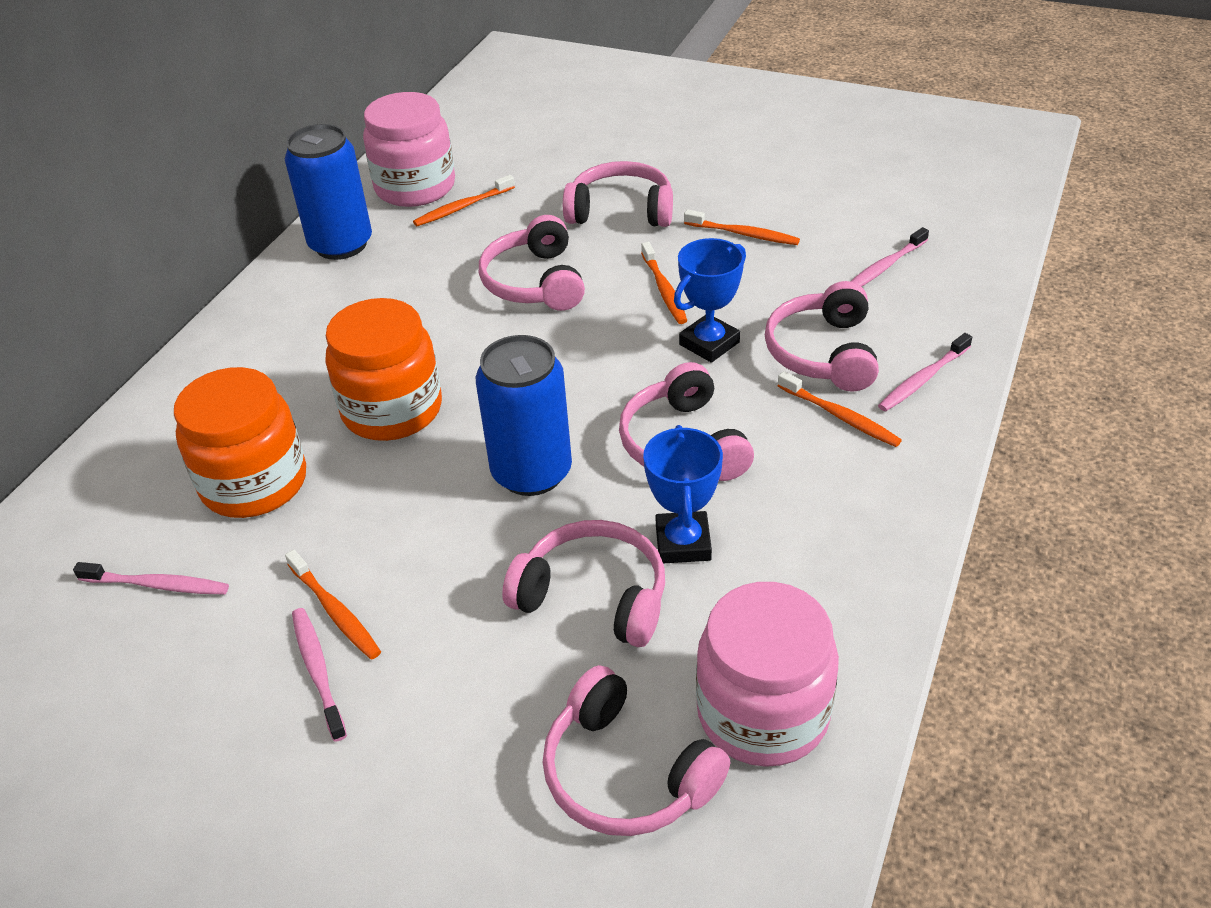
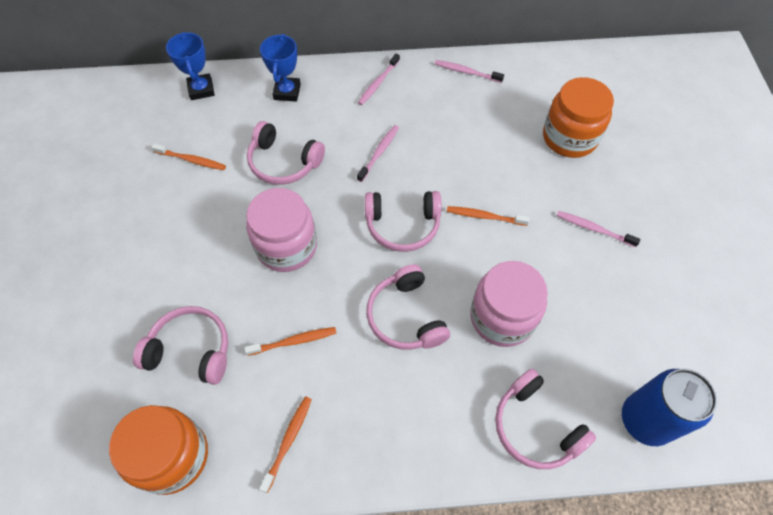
blue can: 2 -> 1
orange toothbrush: 5 -> 4
pink headphones: 6 -> 5

